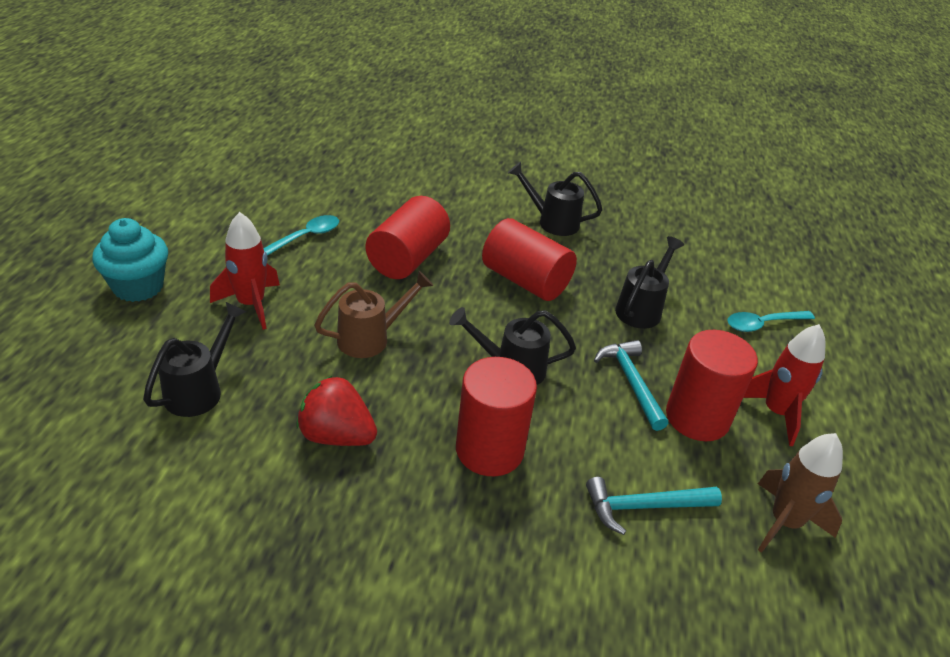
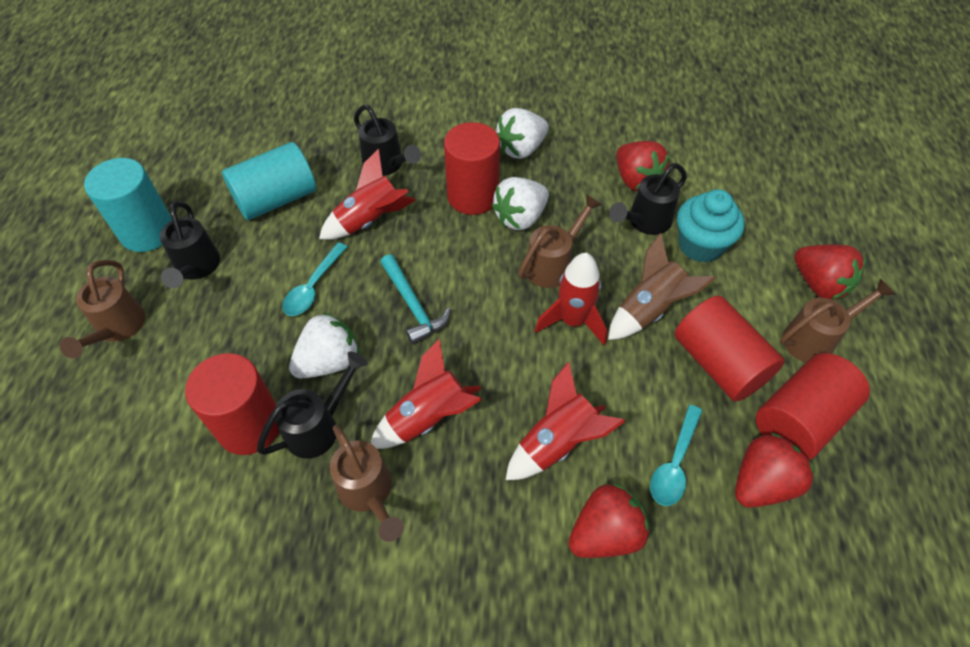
brown watering can: 1 -> 4
red rocket: 2 -> 4
red strawberry: 1 -> 4
turquoise cylinder: 0 -> 2
turquoise hammer: 2 -> 1
white strawberry: 0 -> 3

